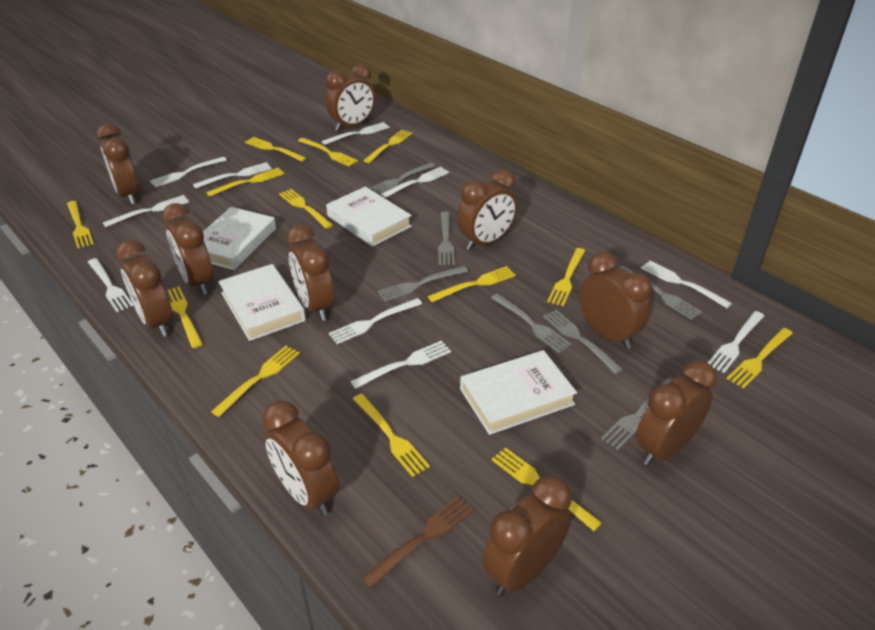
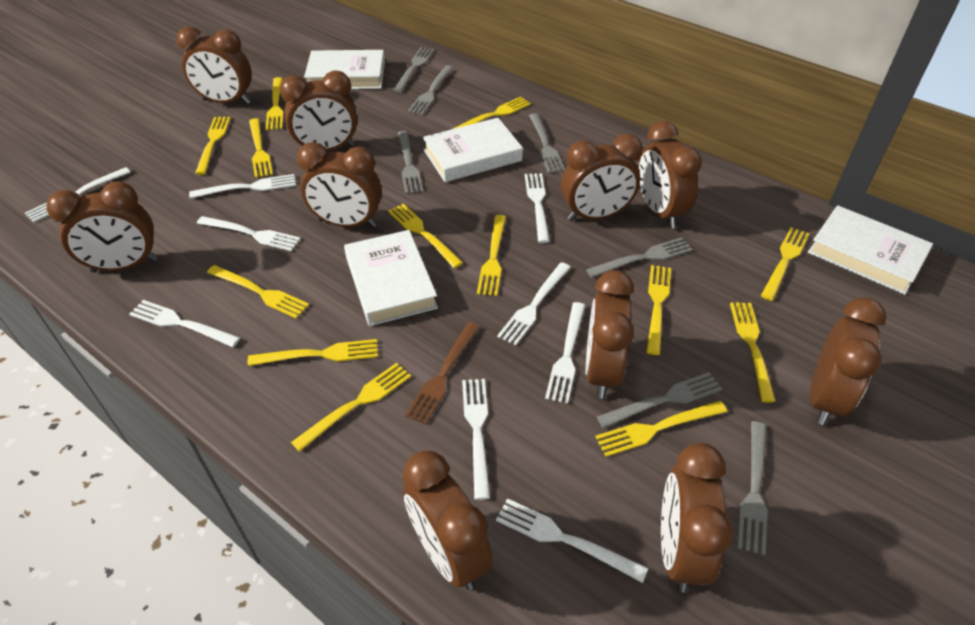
white fork: 10 -> 9

